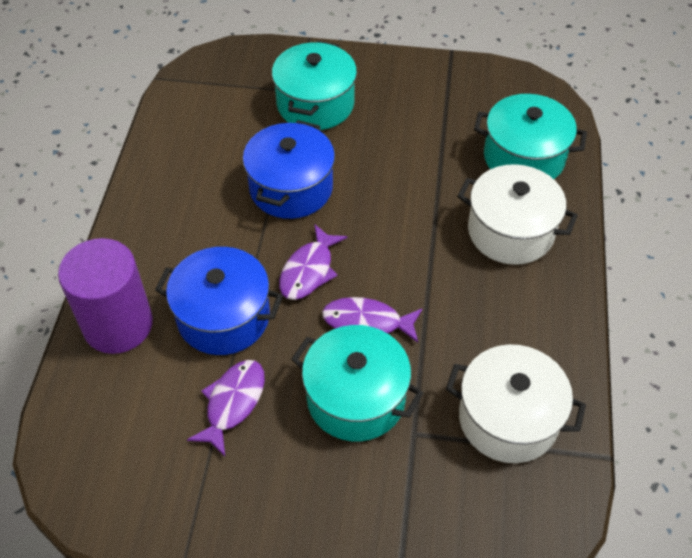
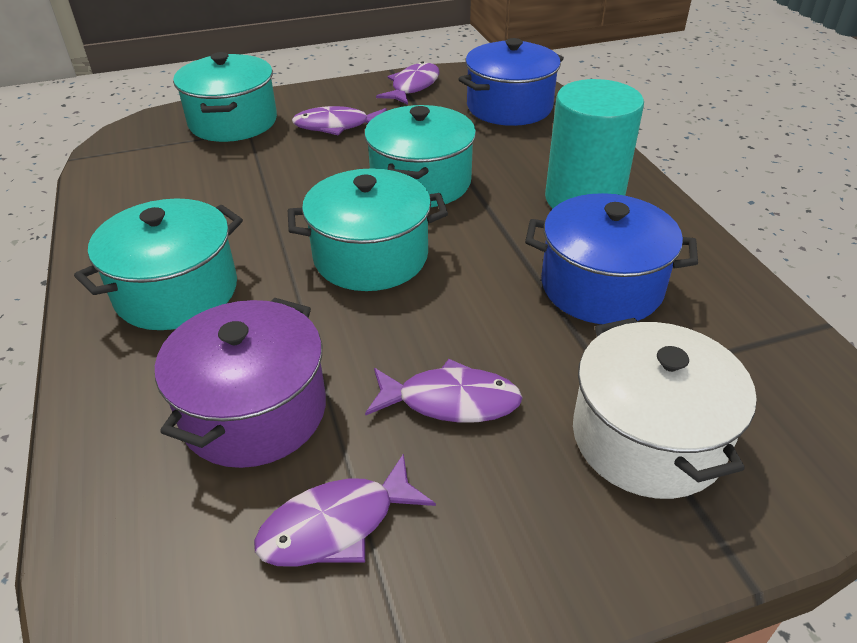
purple cylinder: 1 -> 0
purple fish: 3 -> 4
purple pot: 0 -> 1
turquoise cylinder: 0 -> 1
turquoise pot: 3 -> 4
white pot: 2 -> 1

